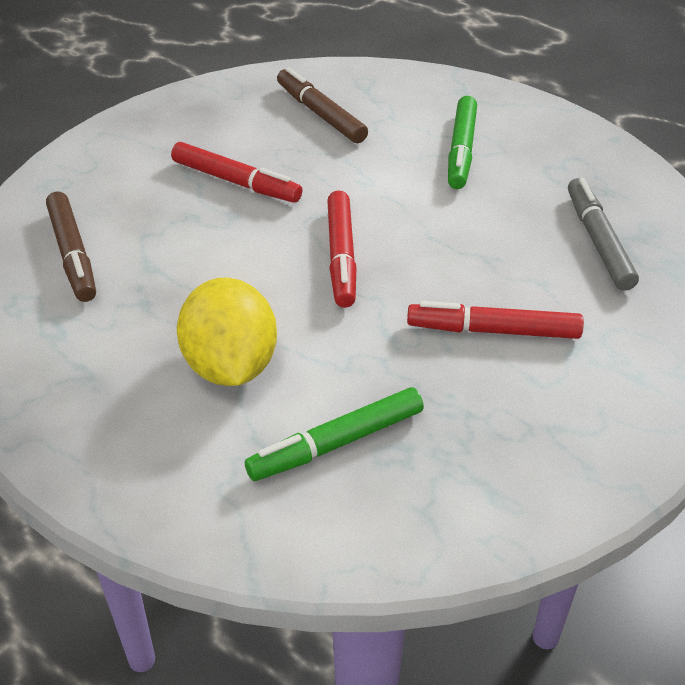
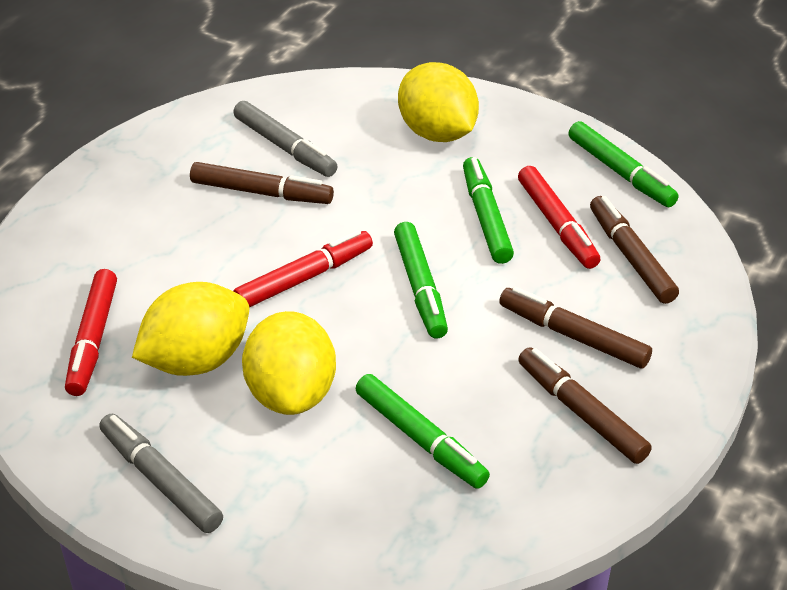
brown marker: 2 -> 4
green marker: 2 -> 4
grey marker: 1 -> 2
yellow lemon: 1 -> 3

